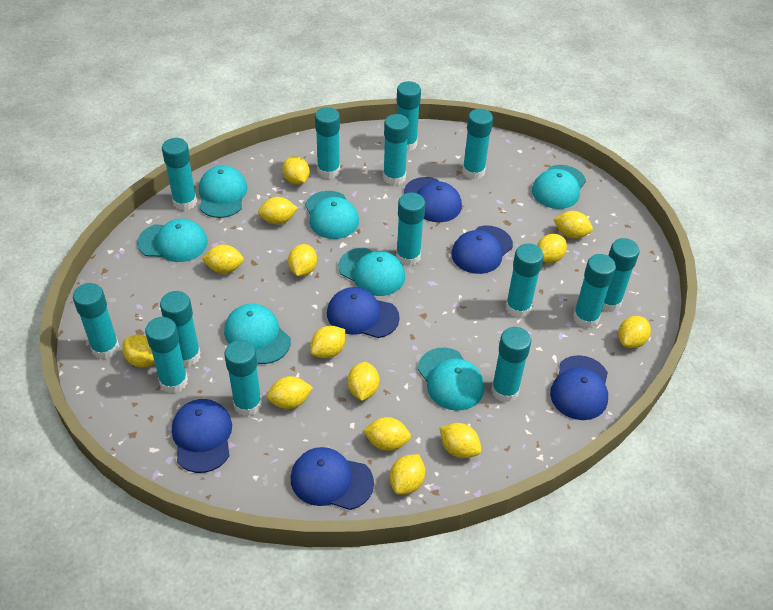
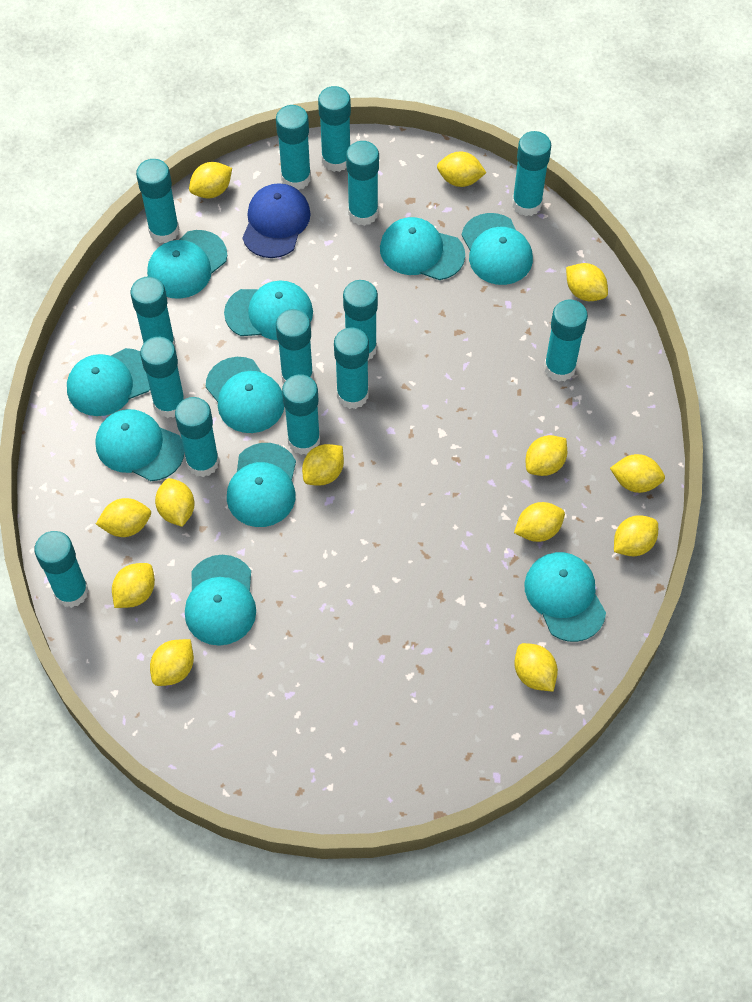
blue cap: 6 -> 1
turquoise cap: 7 -> 10
yellow lemon: 14 -> 13

